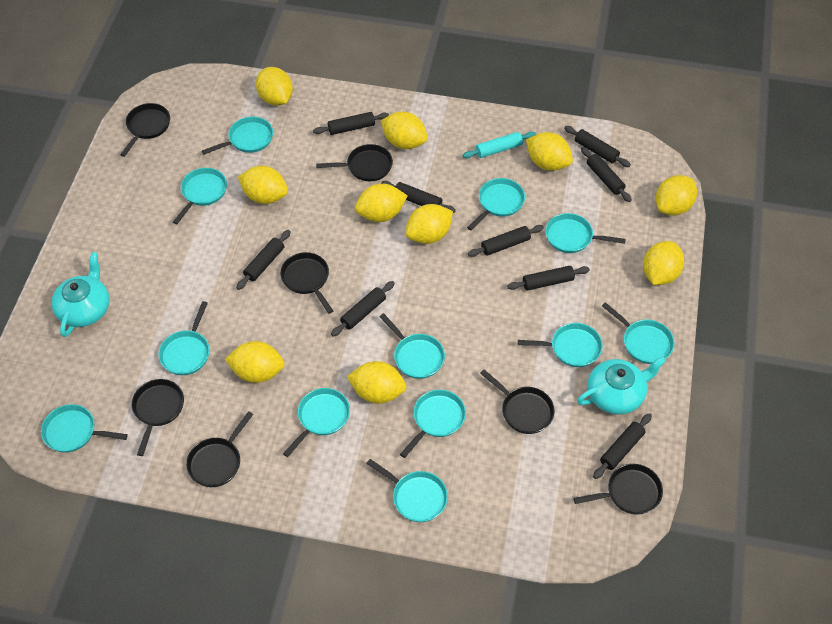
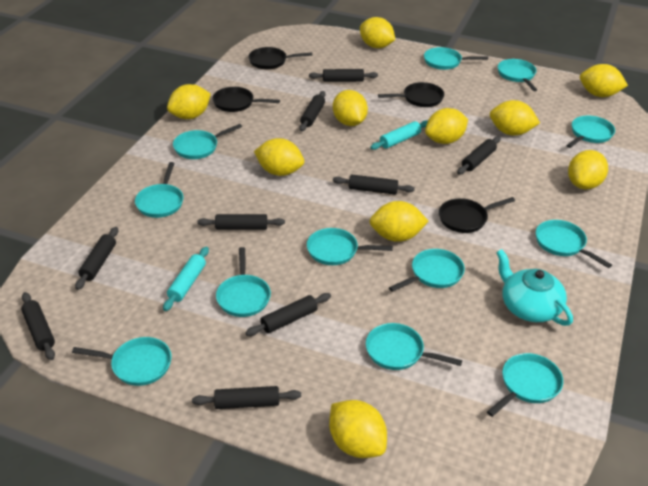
black pan: 7 -> 4
turquoise rolling pin: 1 -> 2
turquoise teapot: 2 -> 1

